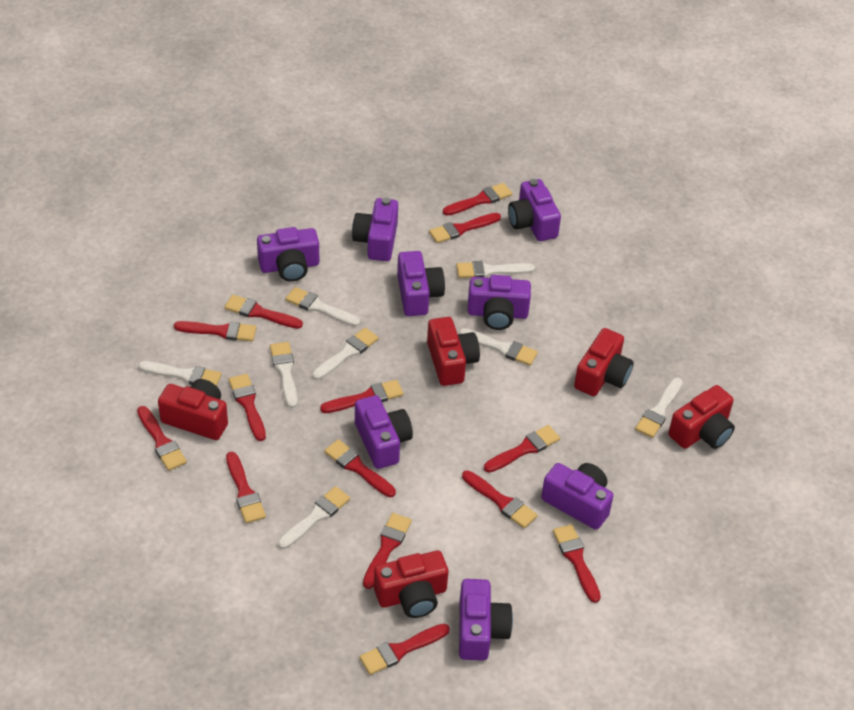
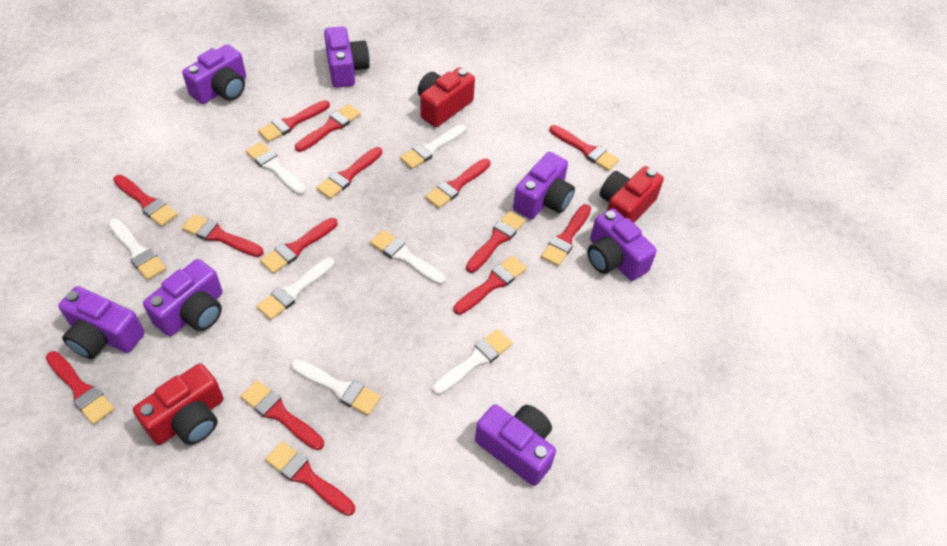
purple camera: 8 -> 7
red camera: 5 -> 3
white brush: 8 -> 7

